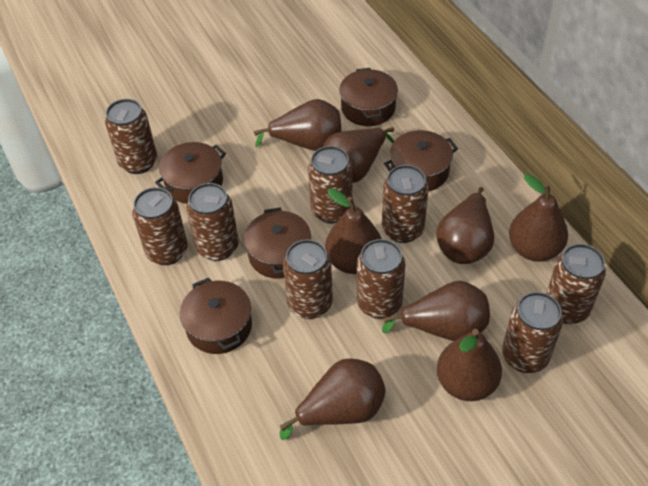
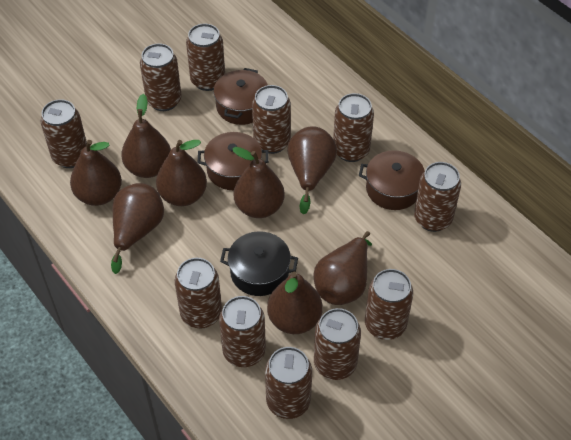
black pot: 0 -> 1
brown can: 9 -> 11
brown pot: 5 -> 3

